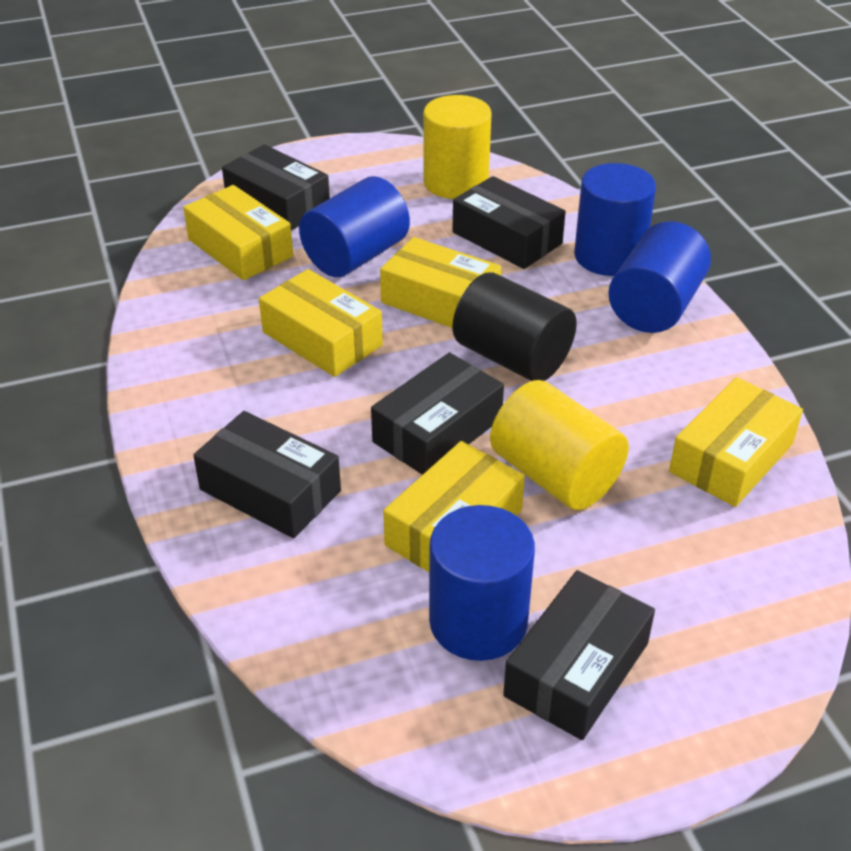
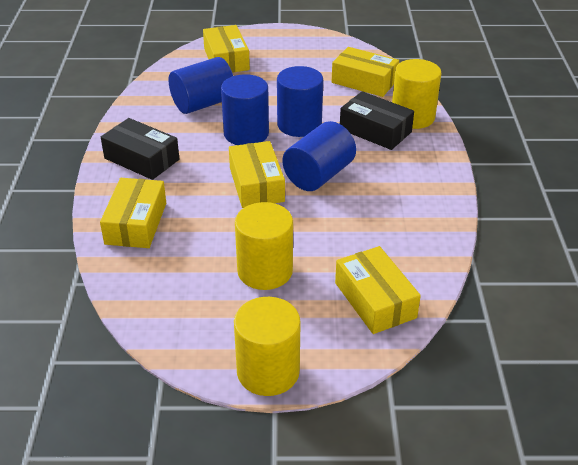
black box: 5 -> 2
black cylinder: 1 -> 0
yellow cylinder: 2 -> 3

